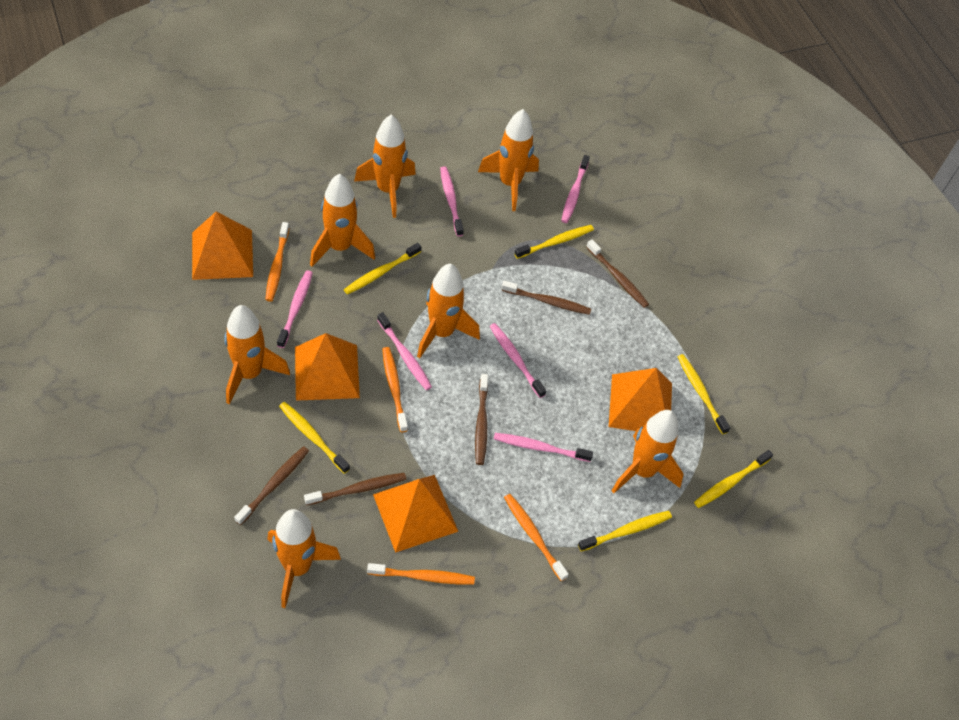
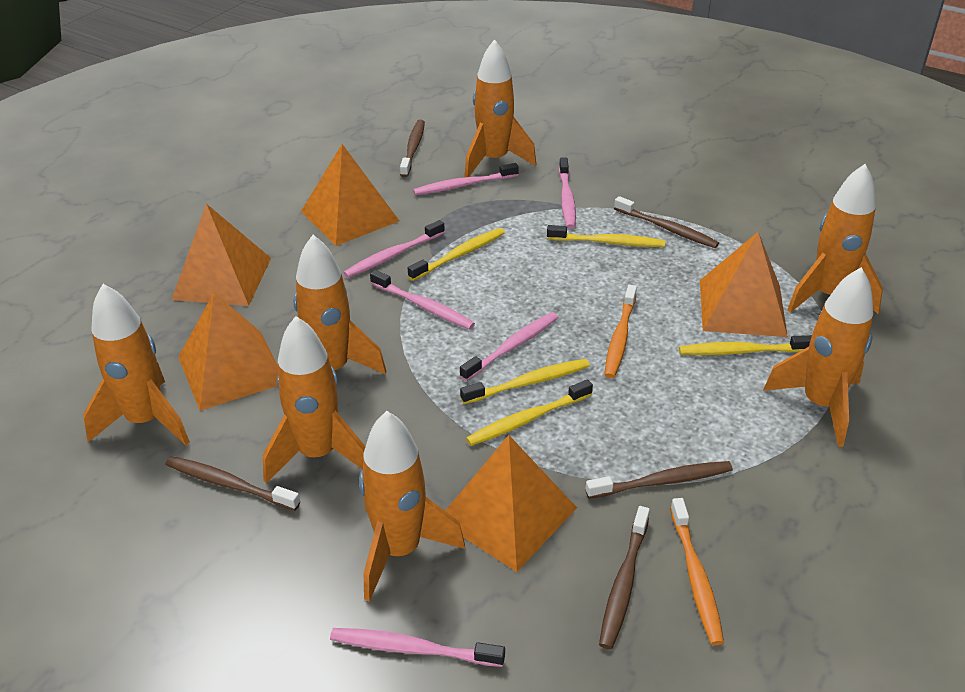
orange pyramid: 4 -> 5
orange toothbrush: 4 -> 2
yellow toothbrush: 6 -> 5

